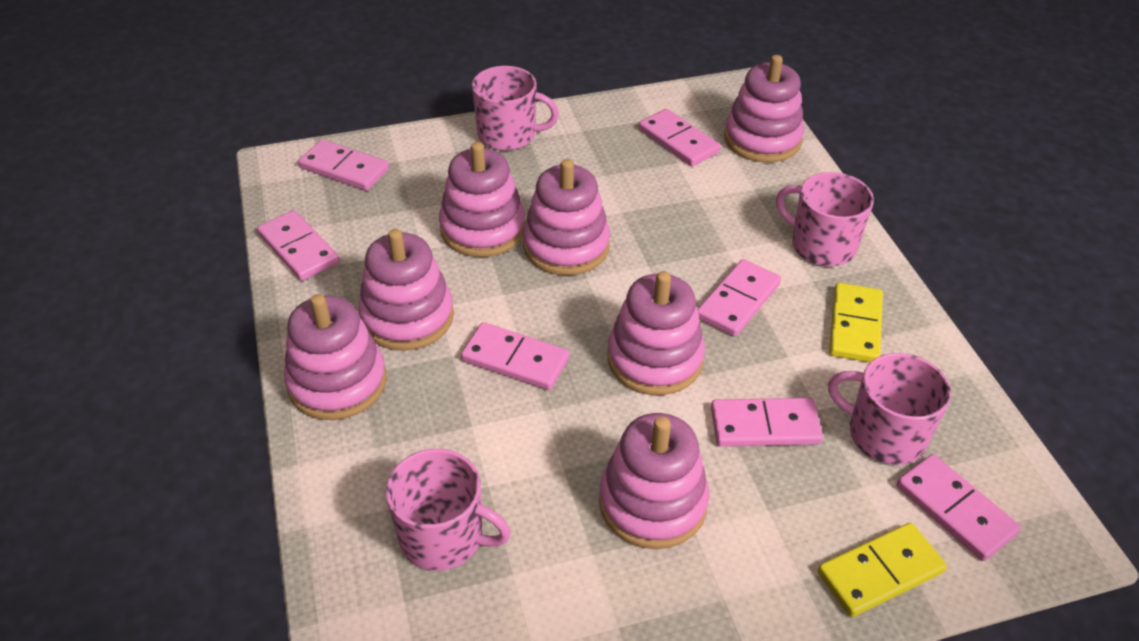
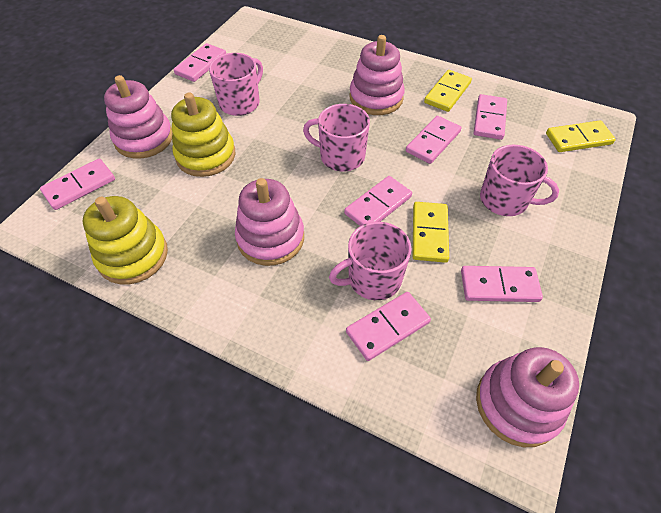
pink stacking toy: 7 -> 4
yellow domino: 2 -> 3
yellow stacking toy: 0 -> 2

